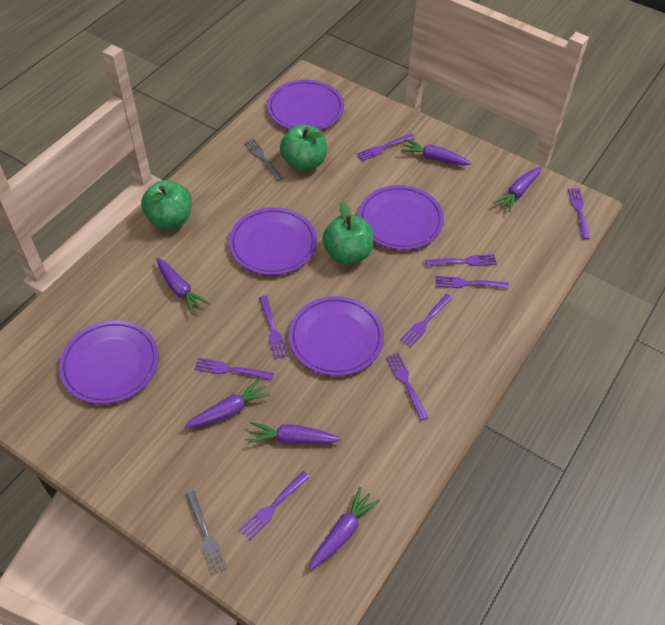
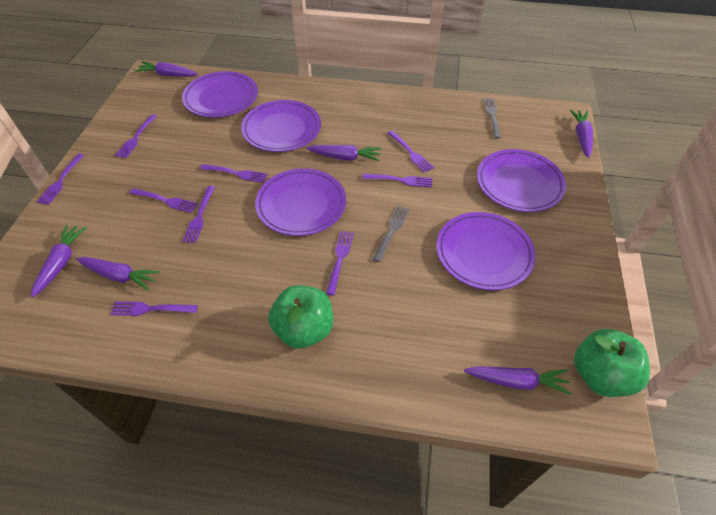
green apple: 3 -> 2

